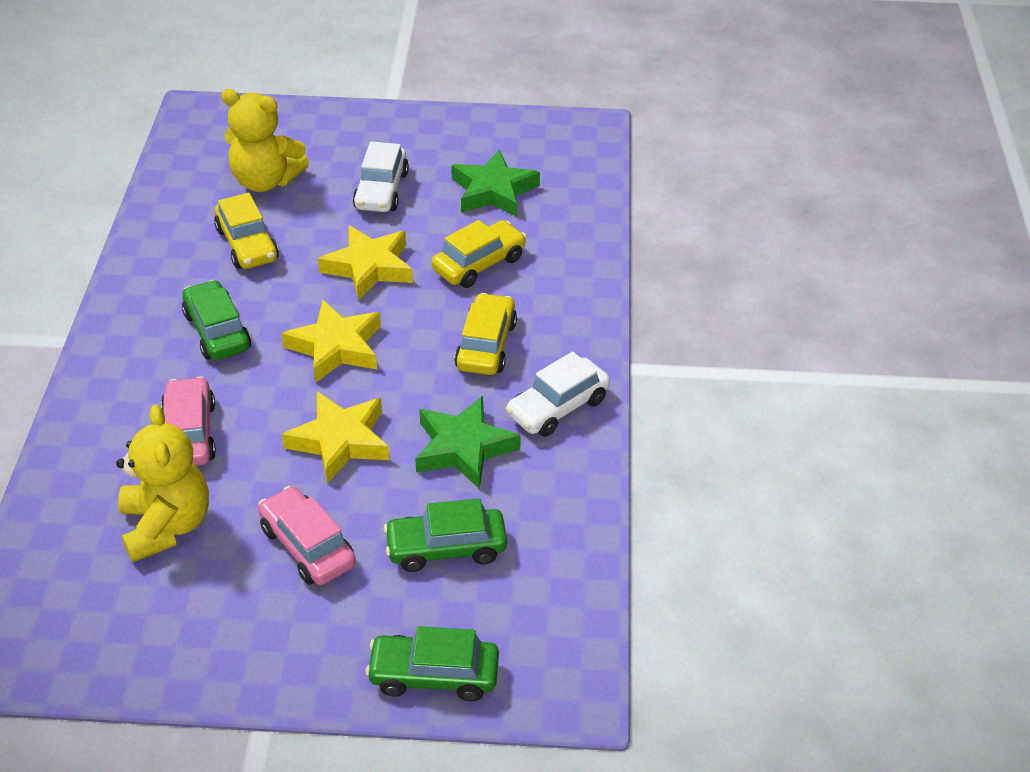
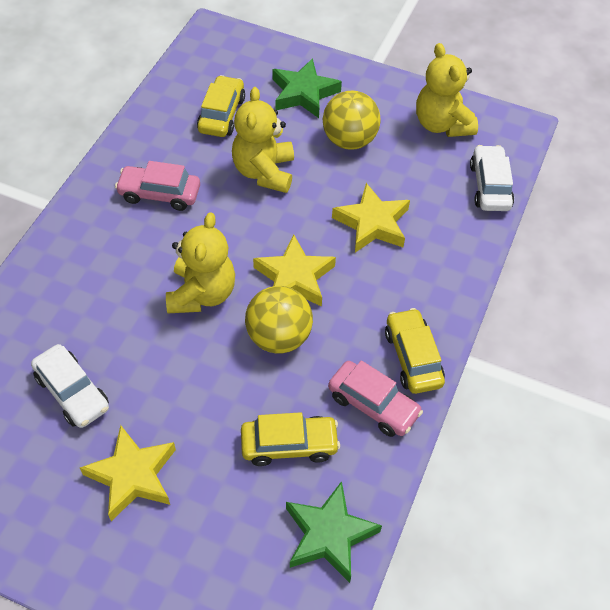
green car: 3 -> 0
yellow ball: 0 -> 2
yellow teddy bear: 2 -> 3

